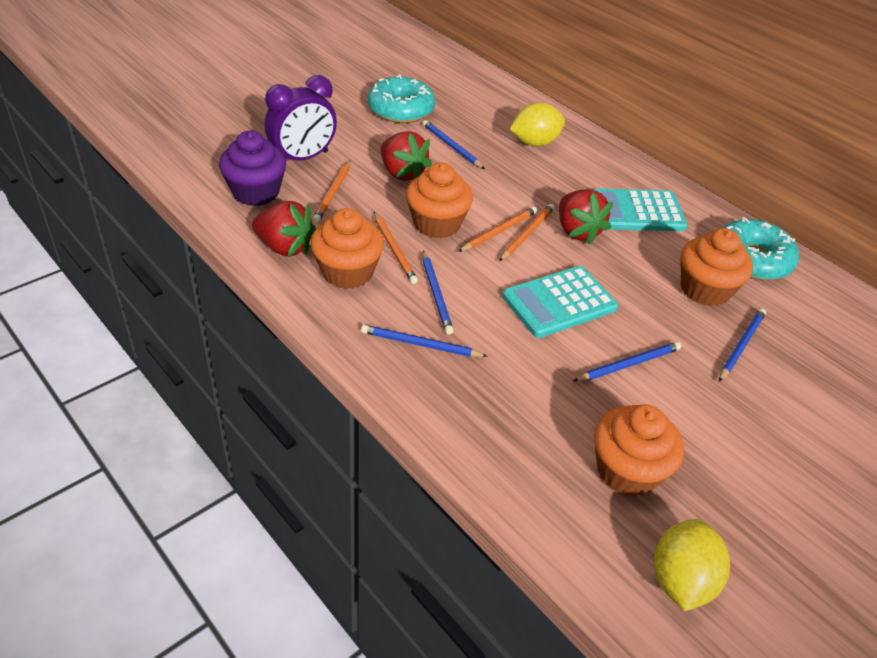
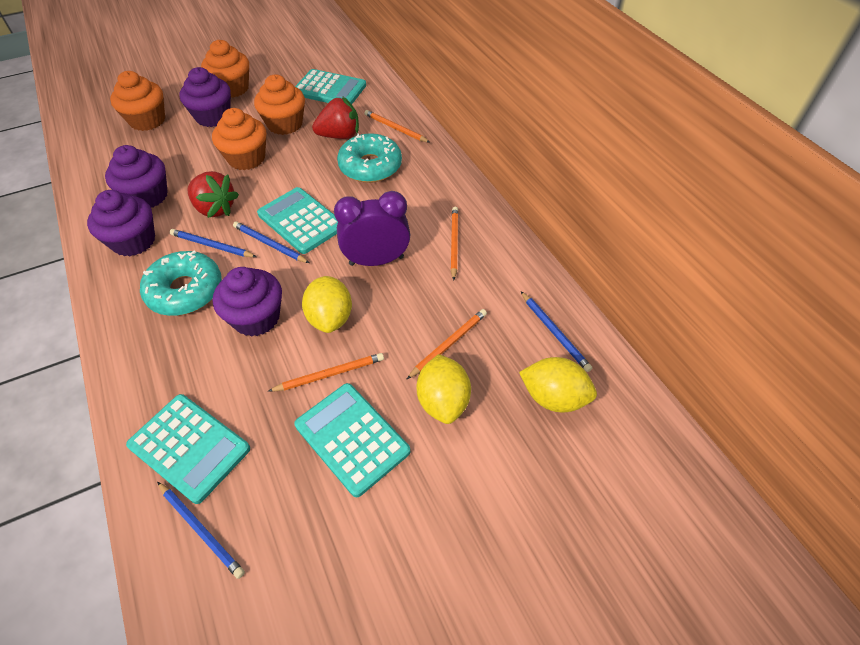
blue pencil: 5 -> 4
purple cupcake: 1 -> 4
red strawberry: 3 -> 2
turquoise calculator: 2 -> 4
yellow lemon: 2 -> 3

